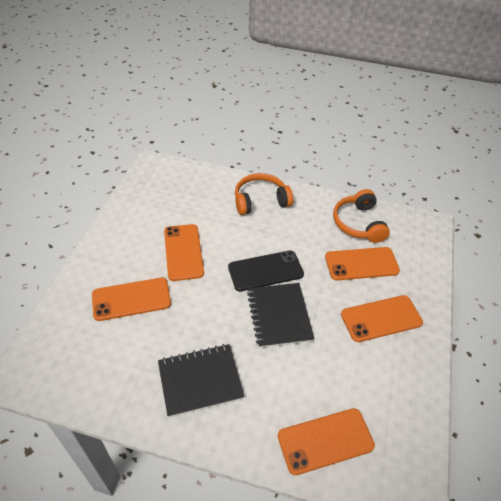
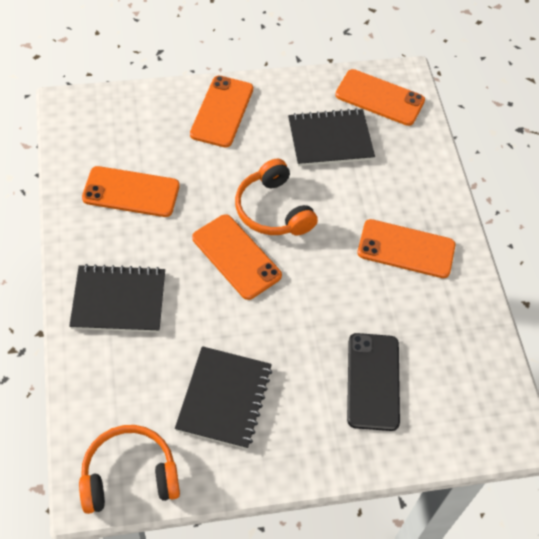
black notebook: 2 -> 3

